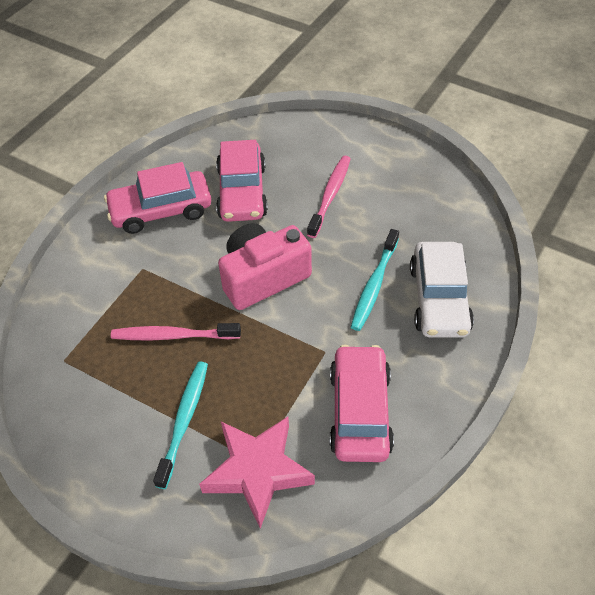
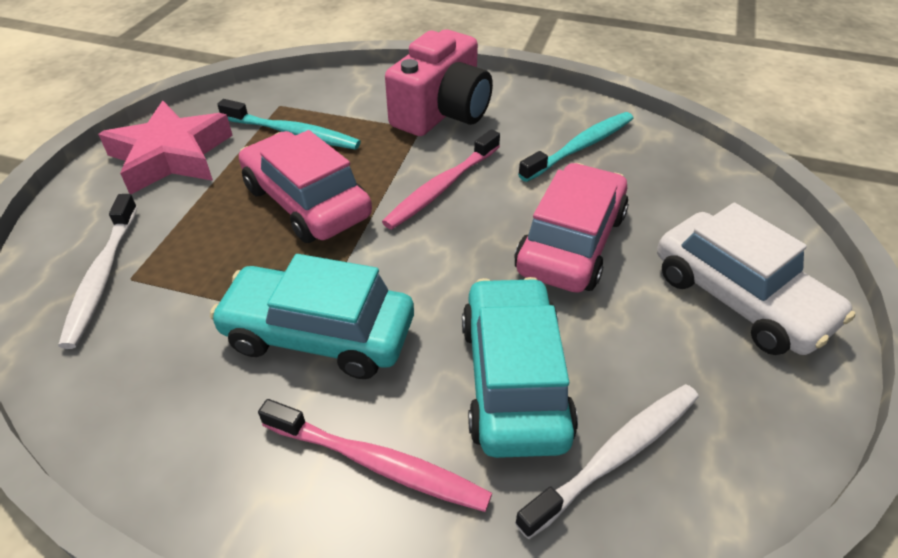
pink car: 3 -> 2
turquoise car: 0 -> 2
white toothbrush: 0 -> 2

